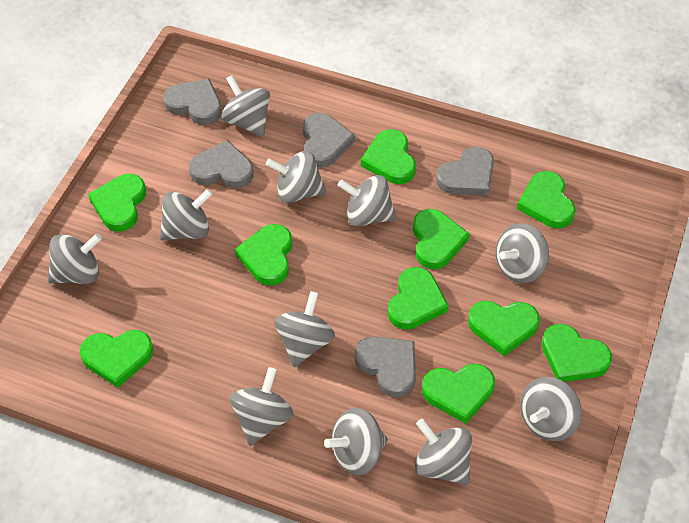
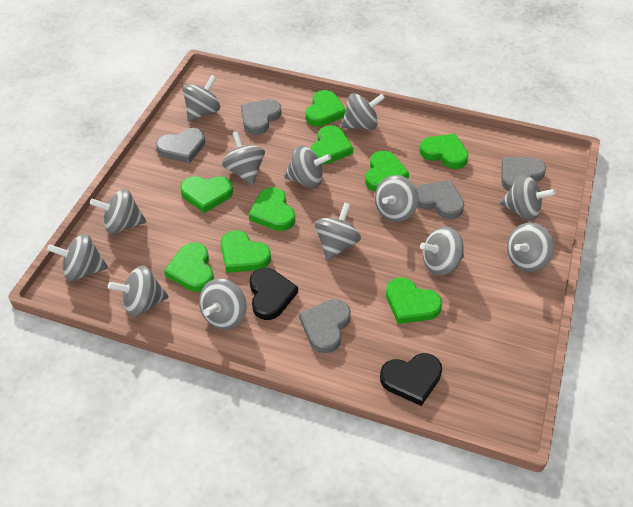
black heart: 0 -> 2
green heart: 10 -> 9
grey spinning top: 11 -> 13

